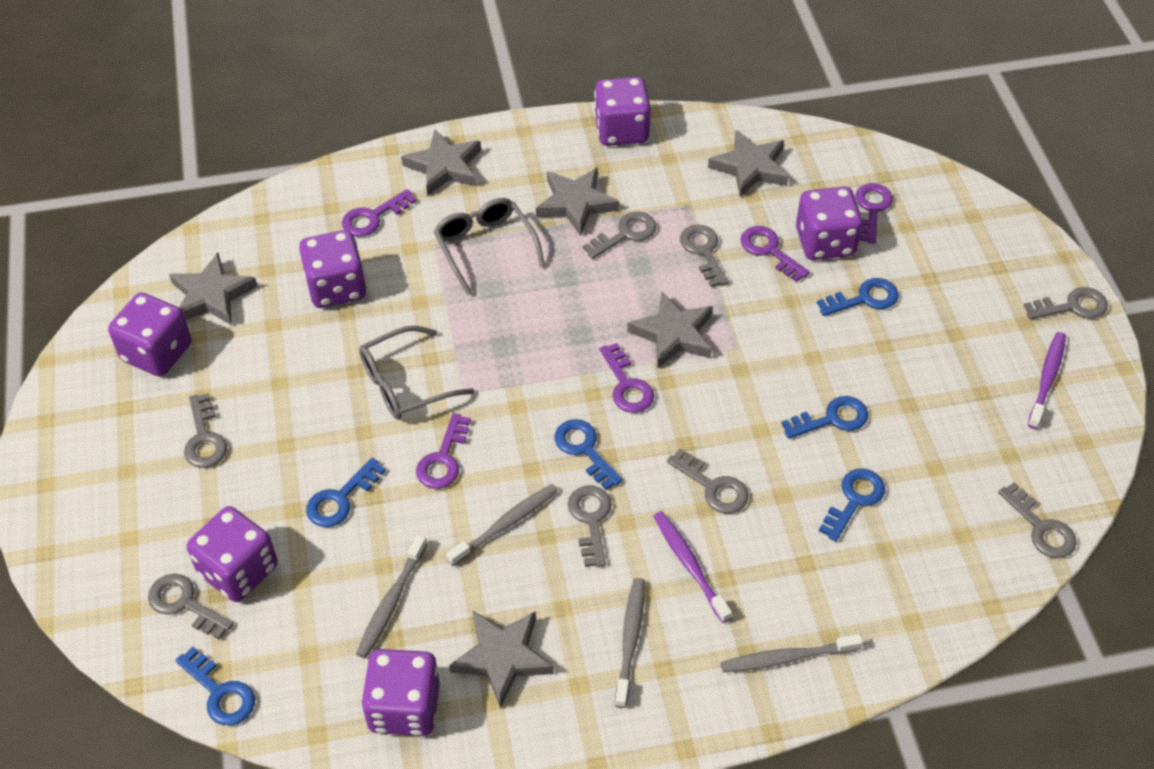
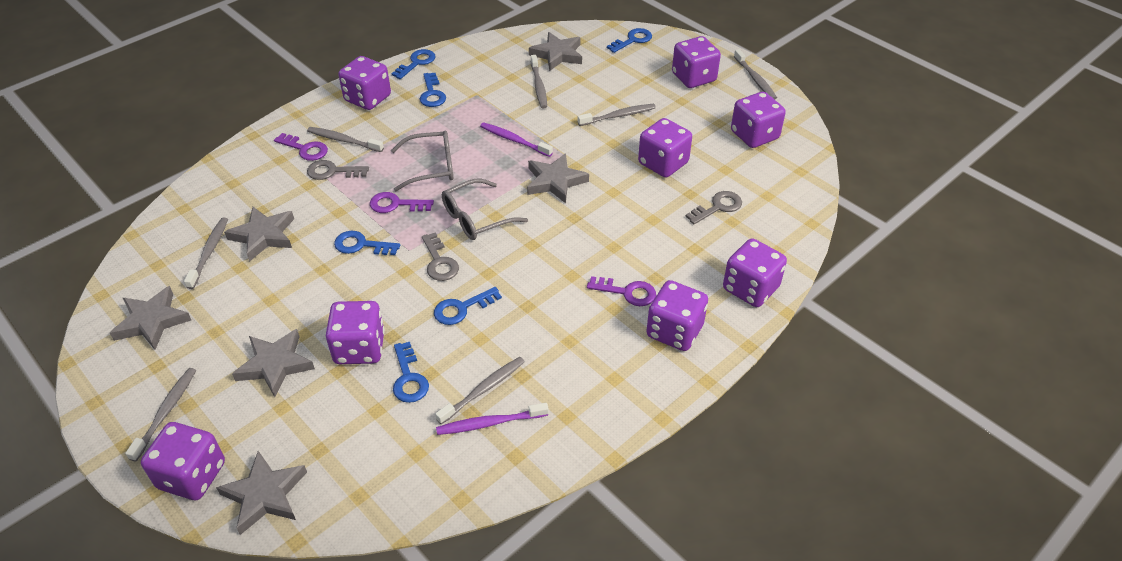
grey key: 8 -> 3
grey toothbrush: 4 -> 7
purple dice: 6 -> 8
purple key: 5 -> 3

